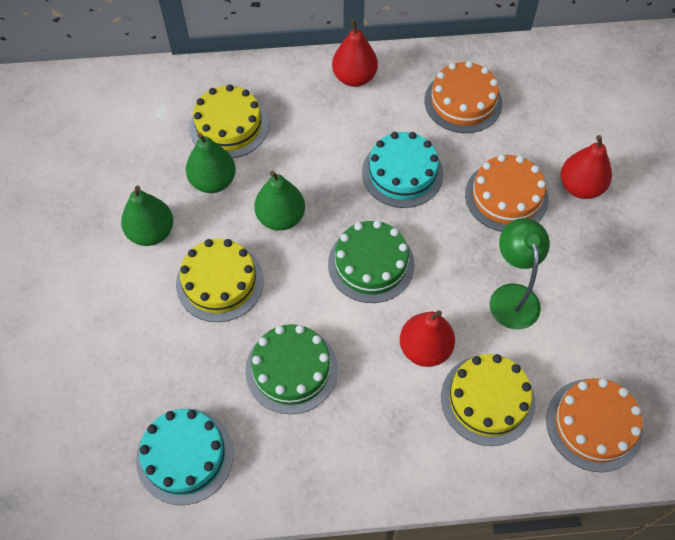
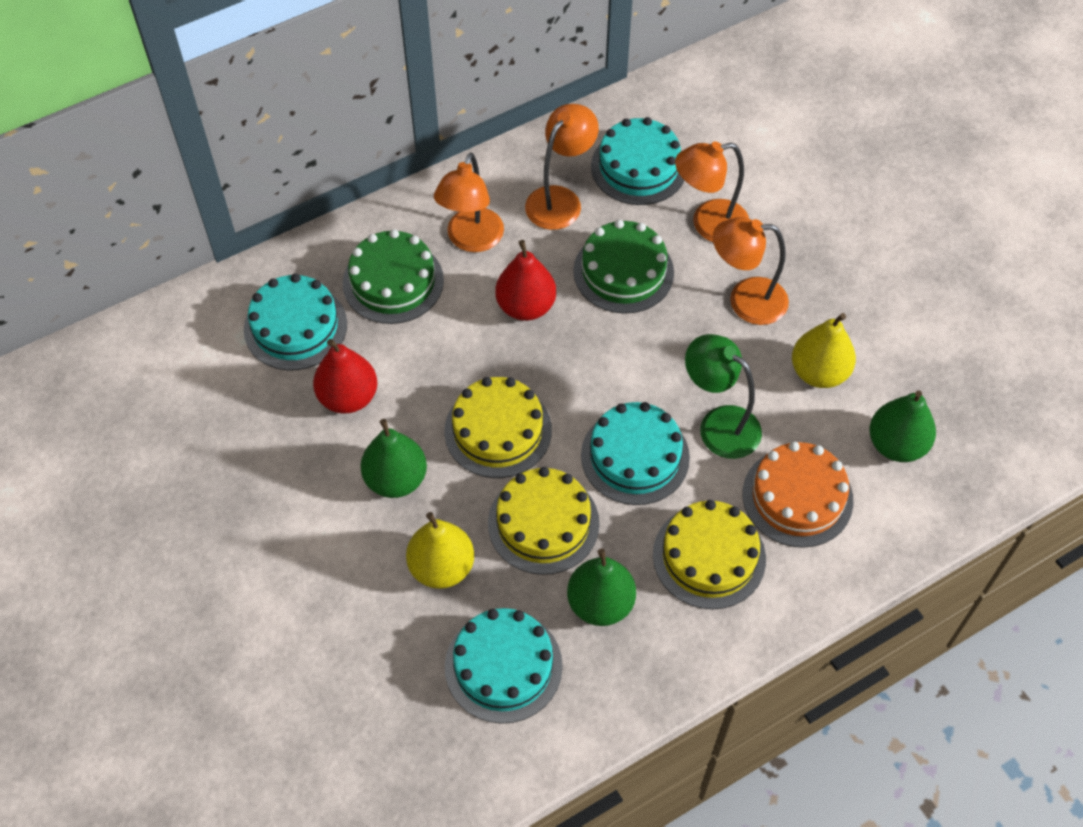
orange cake: 3 -> 1
orange lamp: 0 -> 4
red pear: 3 -> 2
turquoise cake: 2 -> 4
yellow pear: 0 -> 2

